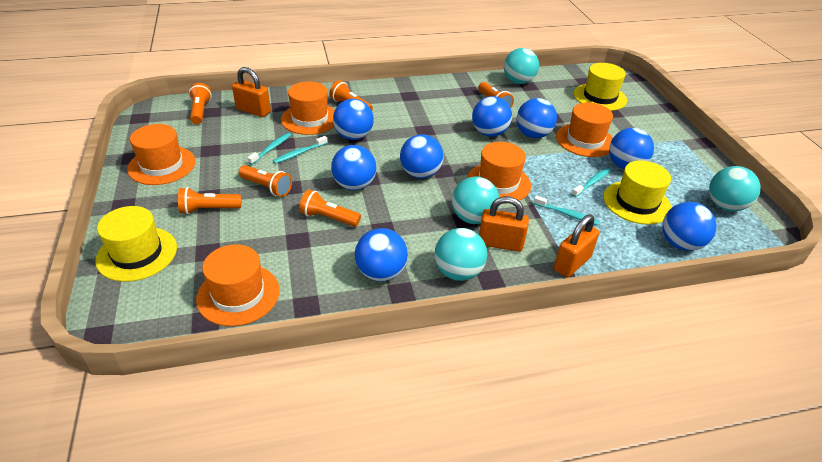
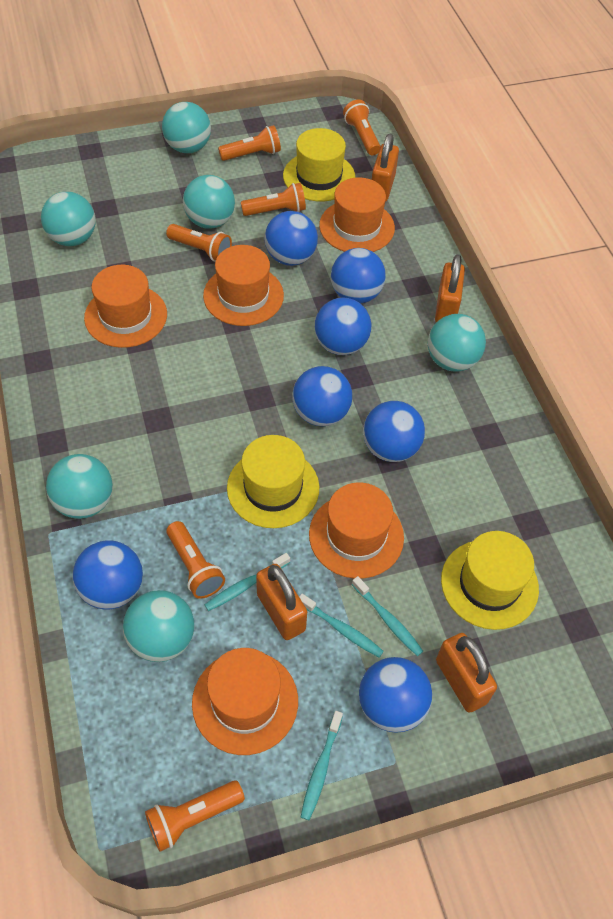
blue ball: 8 -> 7
orange padlock: 3 -> 4
turquoise ball: 4 -> 6

